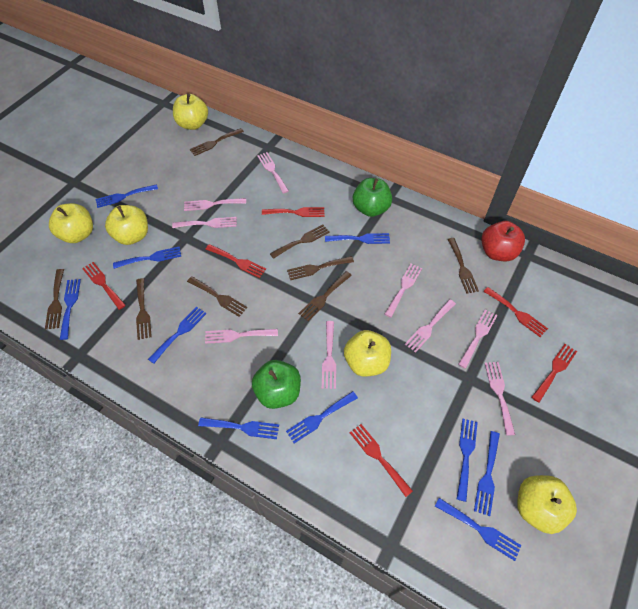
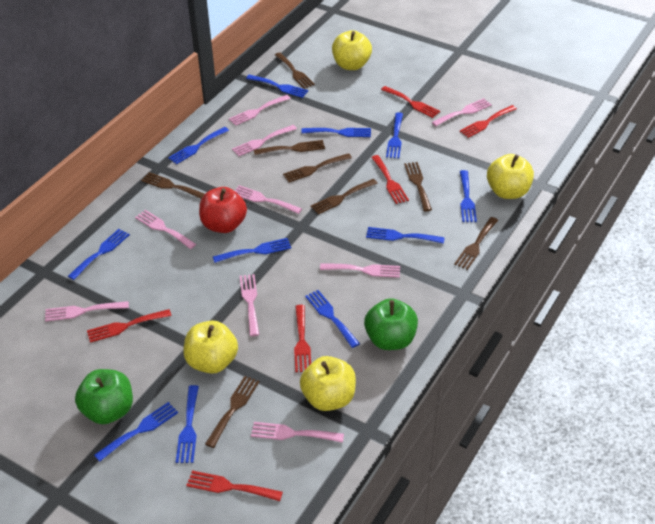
blue fork: 10 -> 11
yellow apple: 5 -> 4

